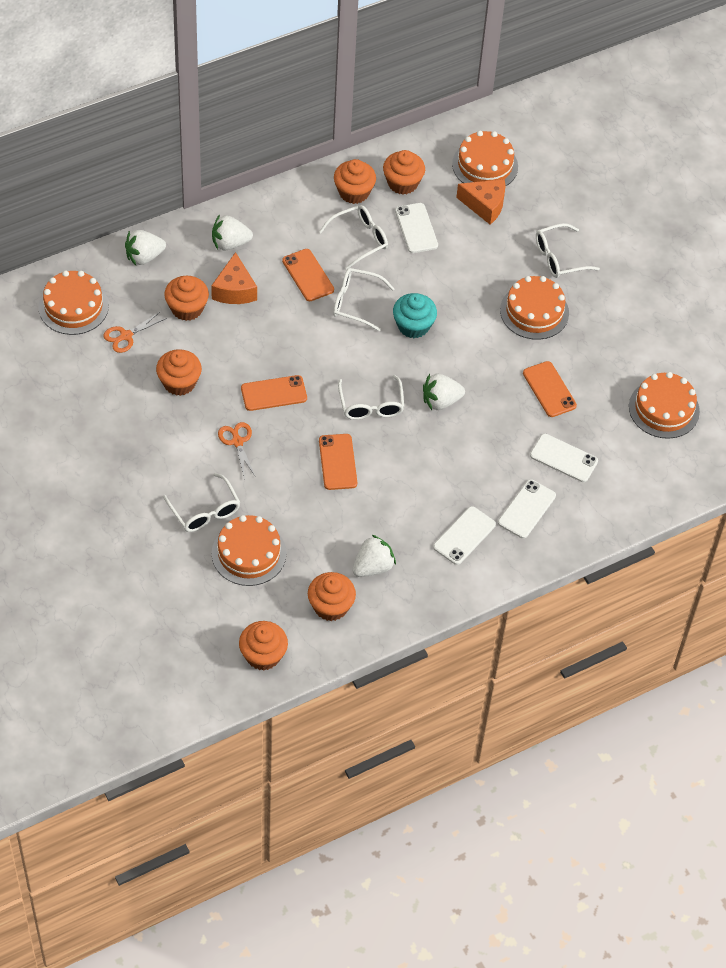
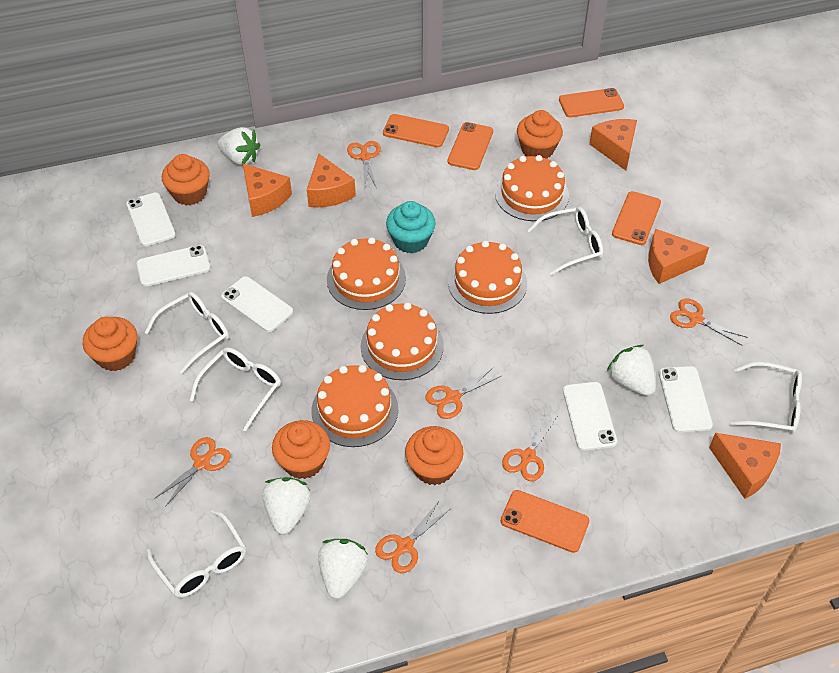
orange cheese: 2 -> 5
orange cupcake: 6 -> 5
orange phone: 4 -> 5
orange scissors: 2 -> 6
white phone: 4 -> 5

